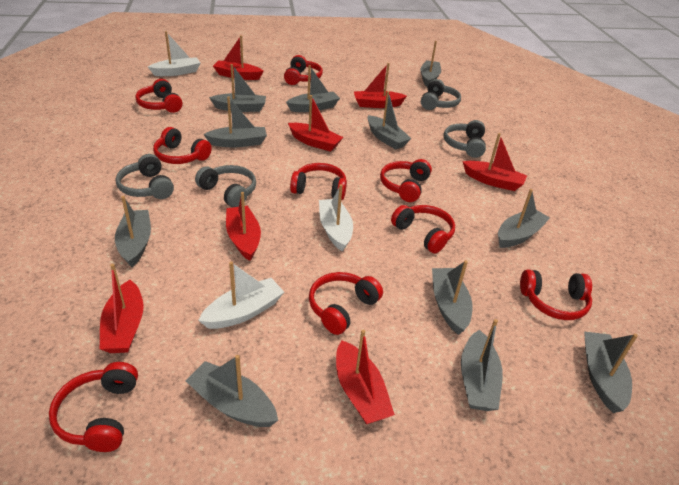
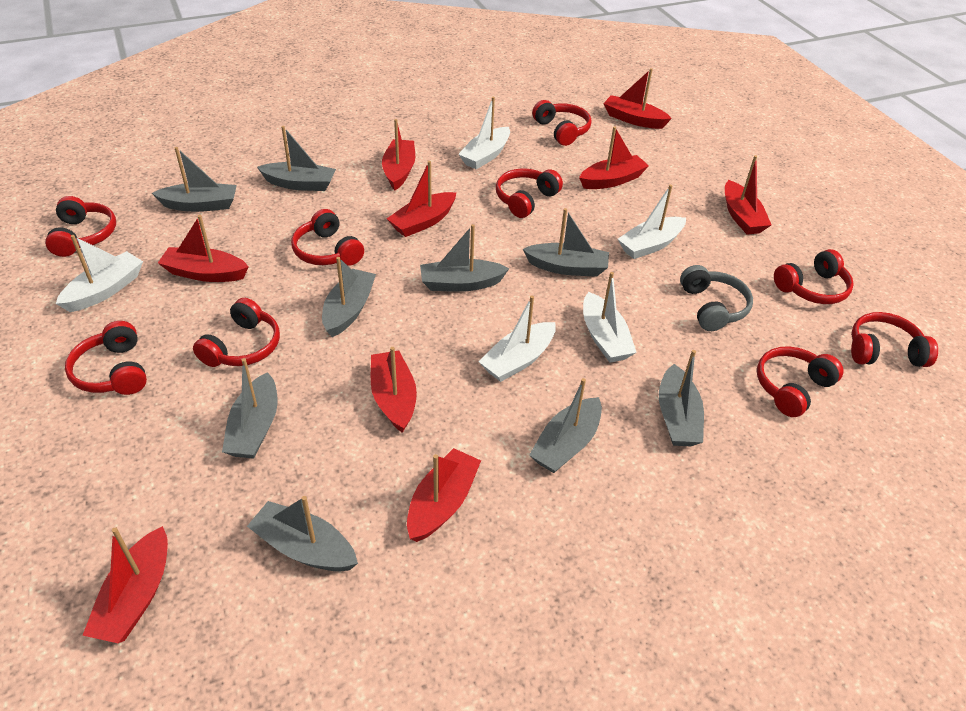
grey boat: 11 -> 9
grey headphones: 4 -> 1
red boat: 7 -> 9
white boat: 3 -> 5

